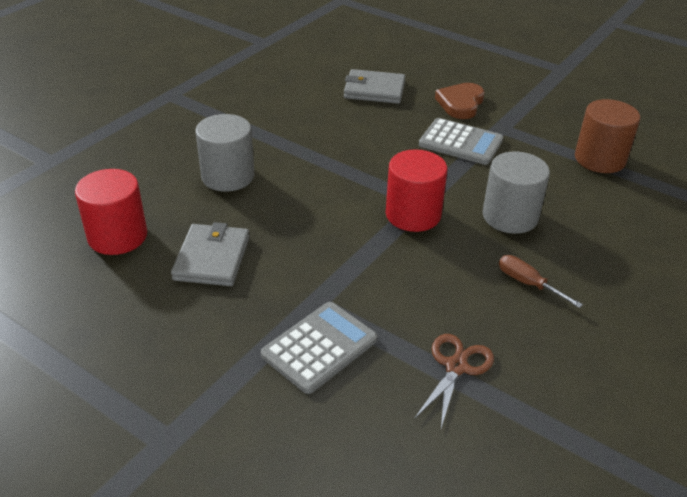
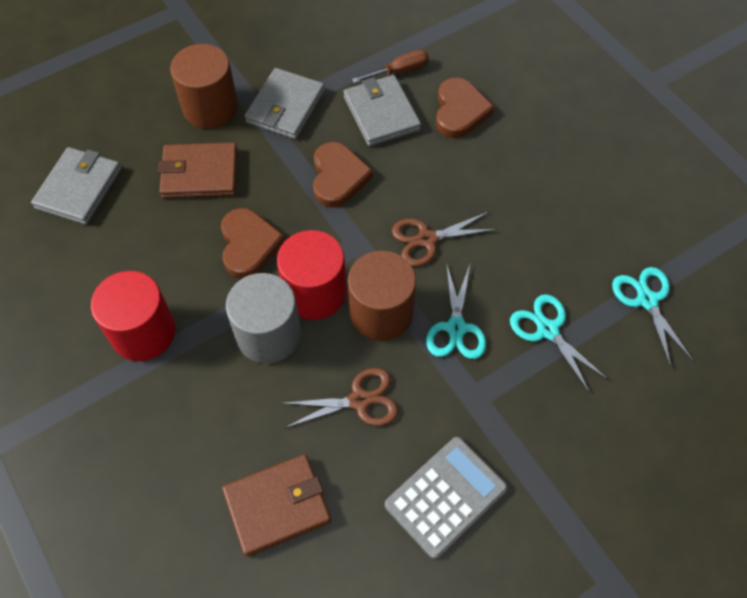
brown cylinder: 1 -> 2
brown heart: 1 -> 3
brown scissors: 1 -> 2
brown wallet: 0 -> 2
grey calculator: 2 -> 1
grey cylinder: 2 -> 1
grey wallet: 2 -> 3
turquoise scissors: 0 -> 3

